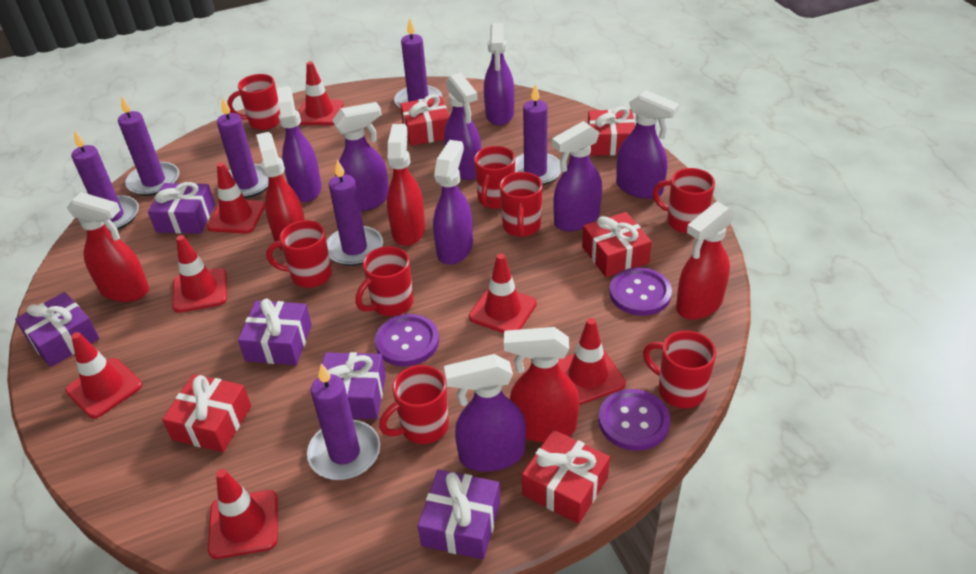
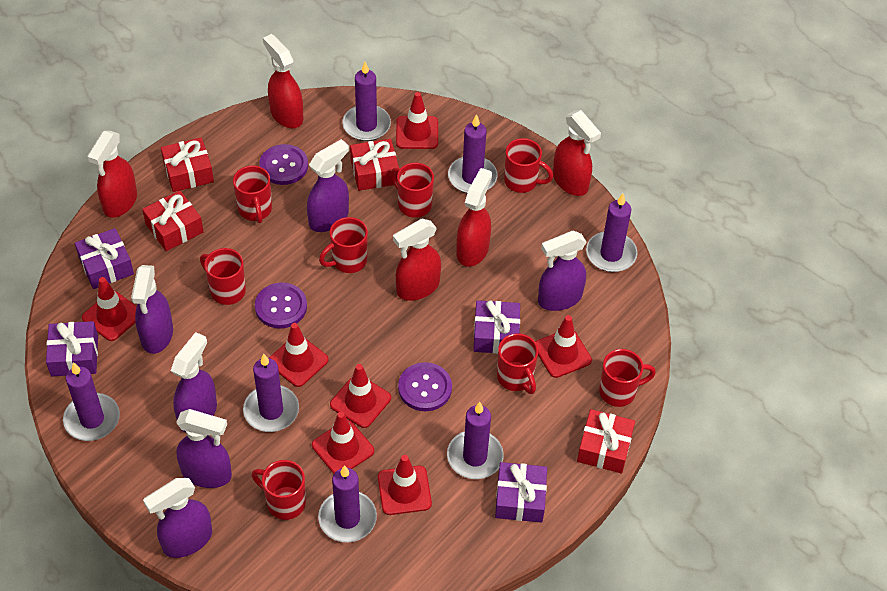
purple gift: 5 -> 4
purple spray bottle: 8 -> 6
red gift: 5 -> 4

